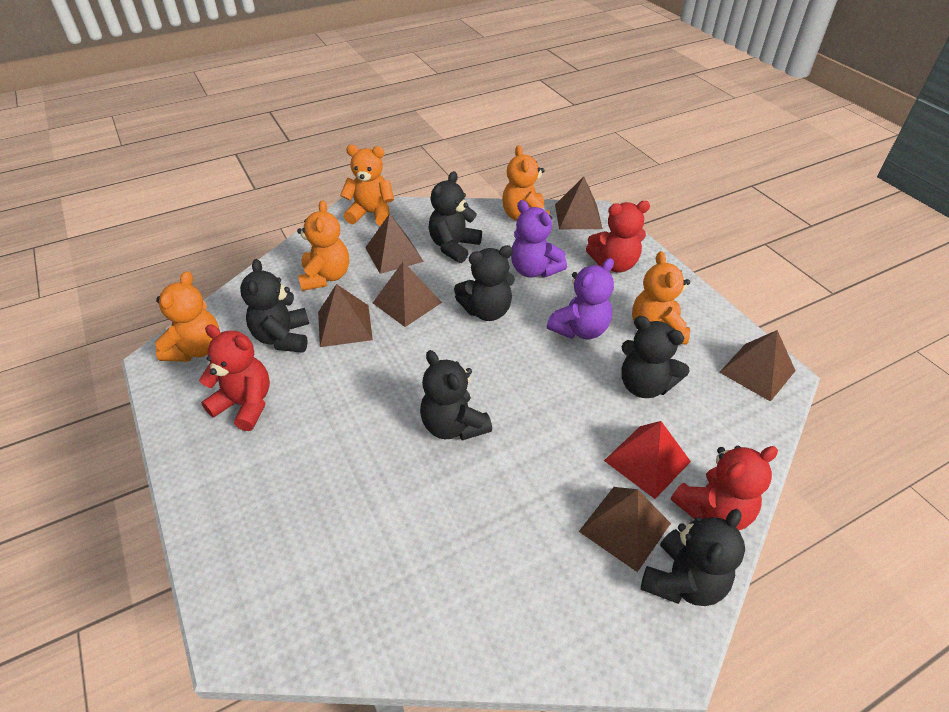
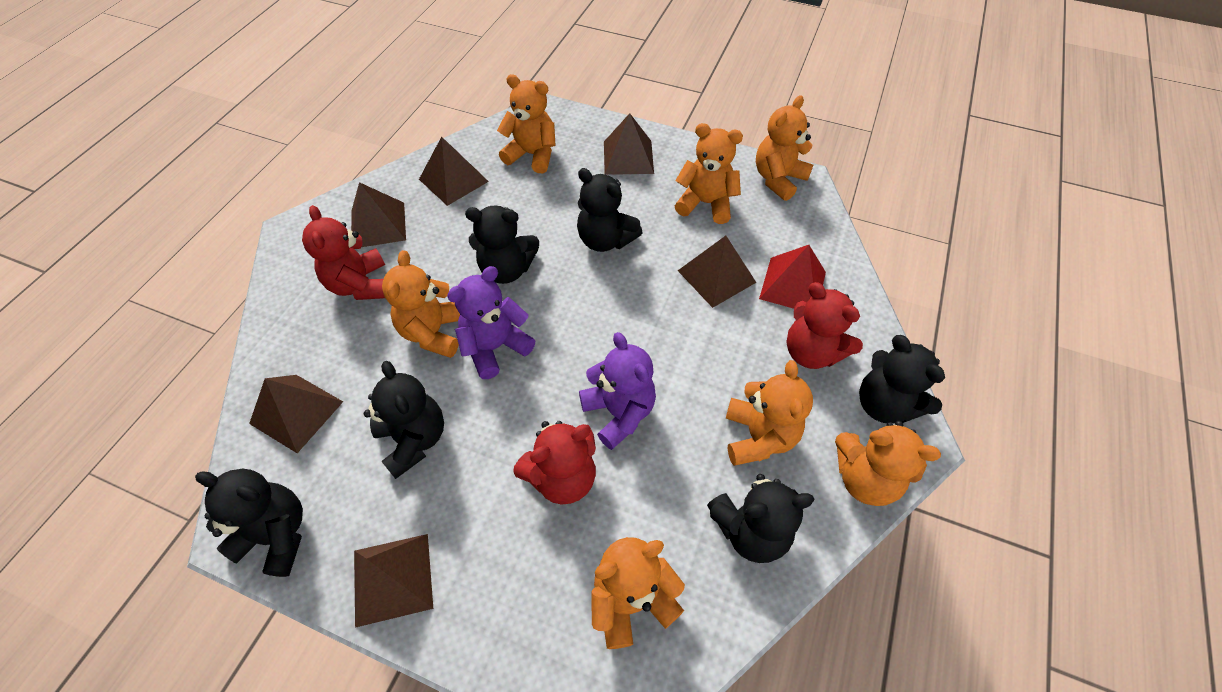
orange teddy bear: 5 -> 7

